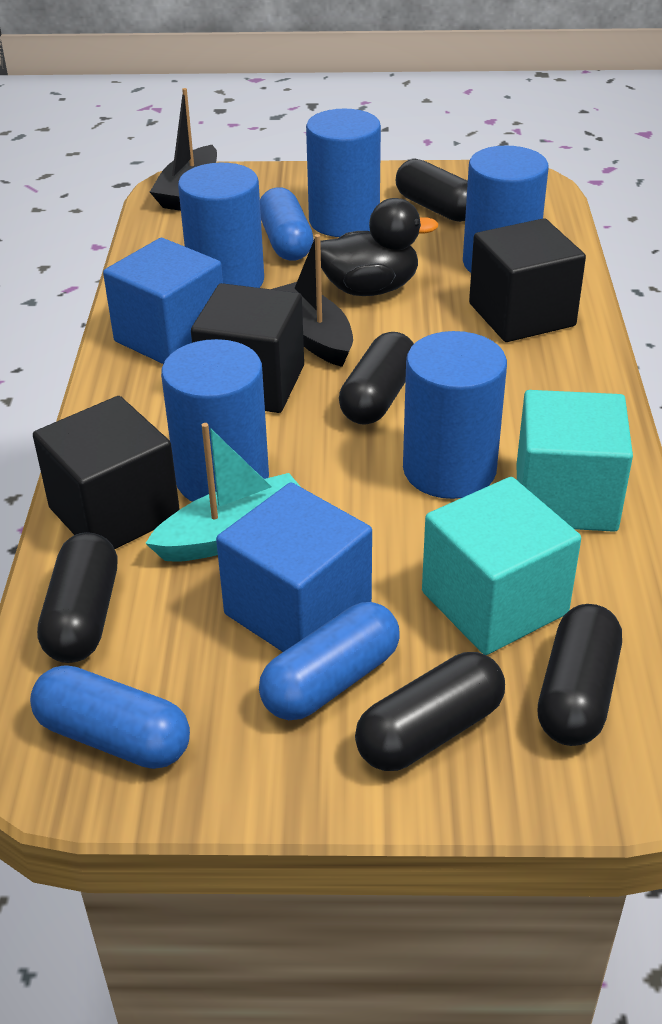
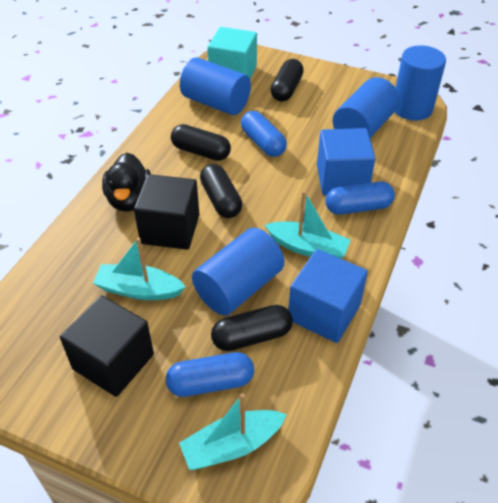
black boat: 2 -> 0
black capsule: 5 -> 4
black cube: 3 -> 2
blue cylinder: 5 -> 4
turquoise boat: 1 -> 3
turquoise cube: 2 -> 1

